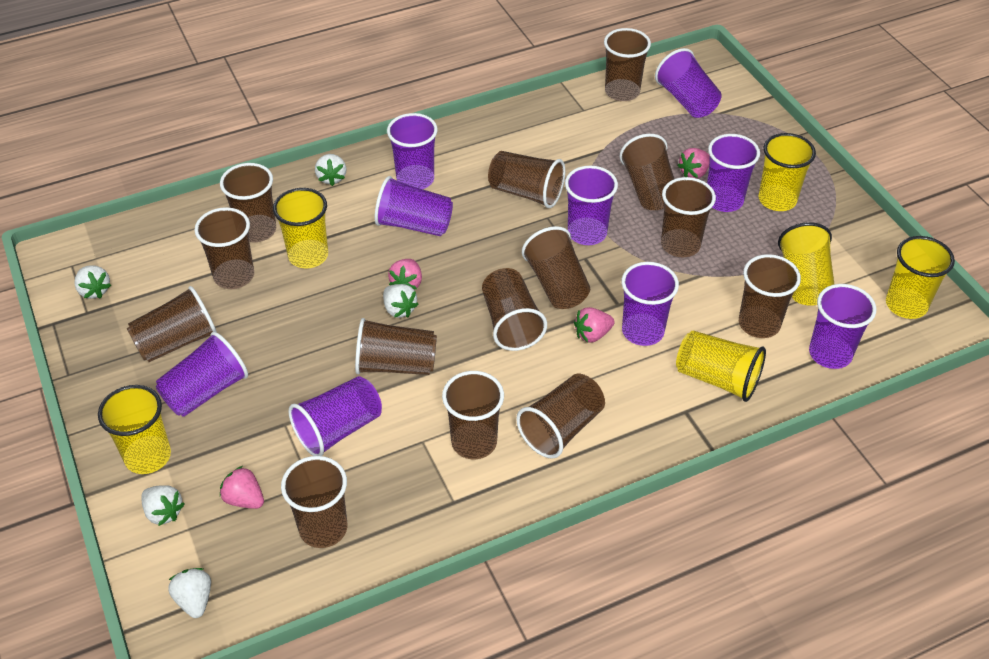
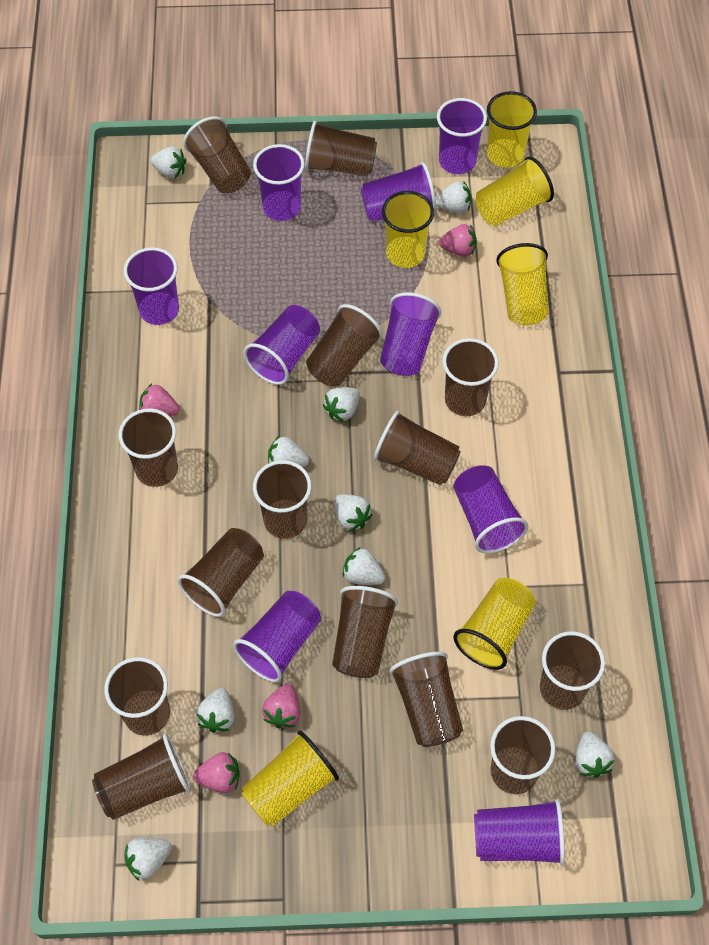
white strawberry: 5 -> 9

